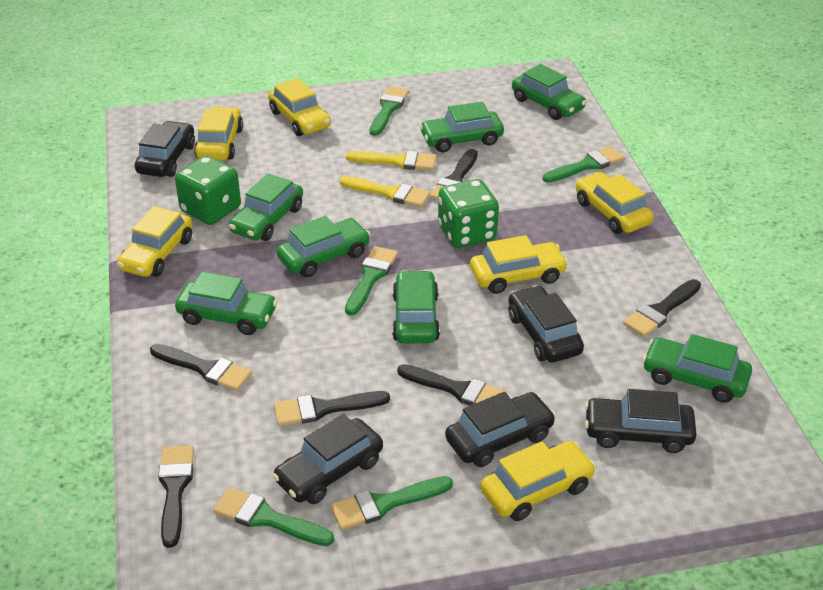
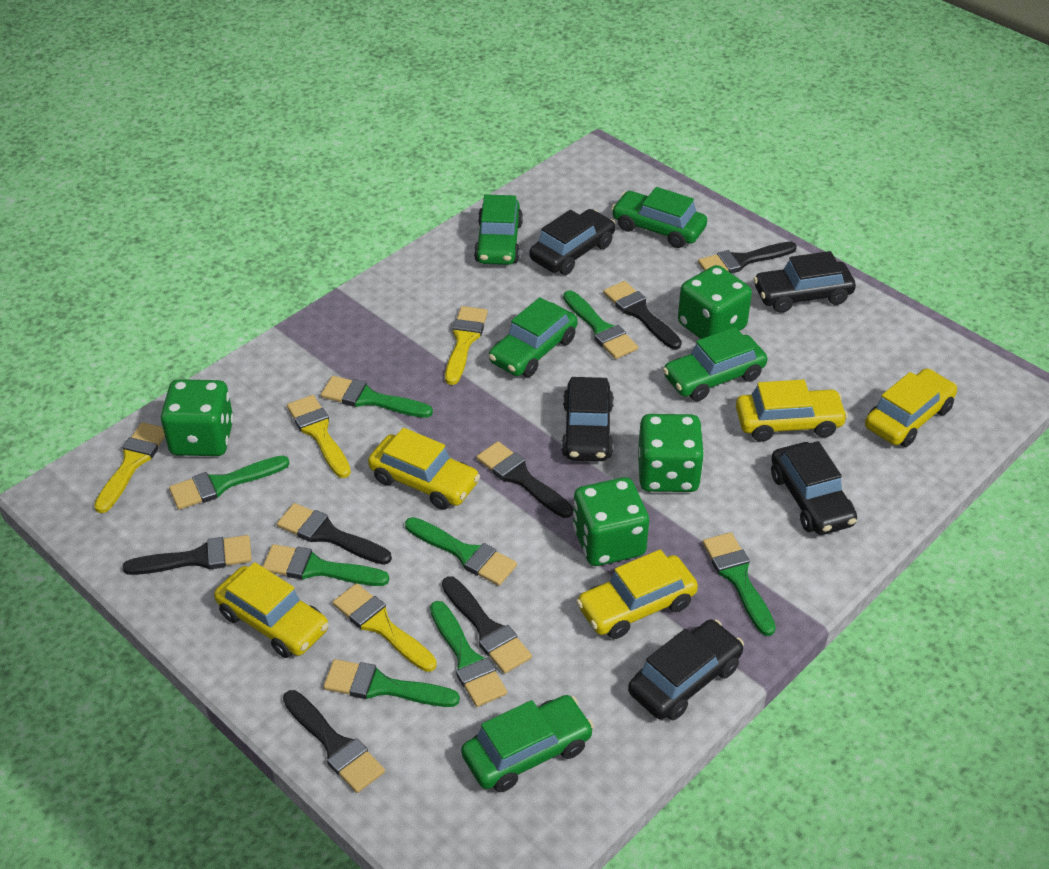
black brush: 6 -> 7
green brush: 5 -> 8
green car: 7 -> 5
green dice: 2 -> 4
yellow brush: 2 -> 4
yellow car: 6 -> 5

